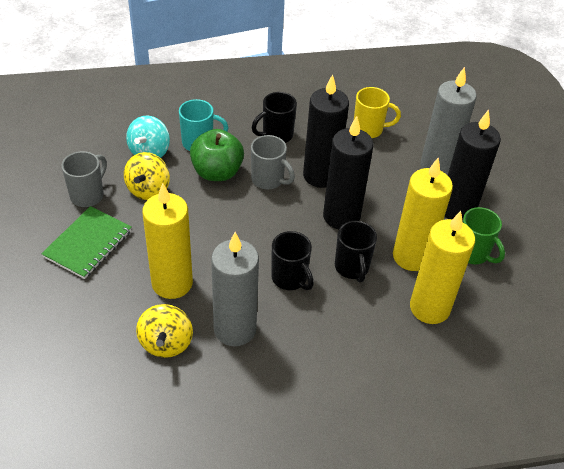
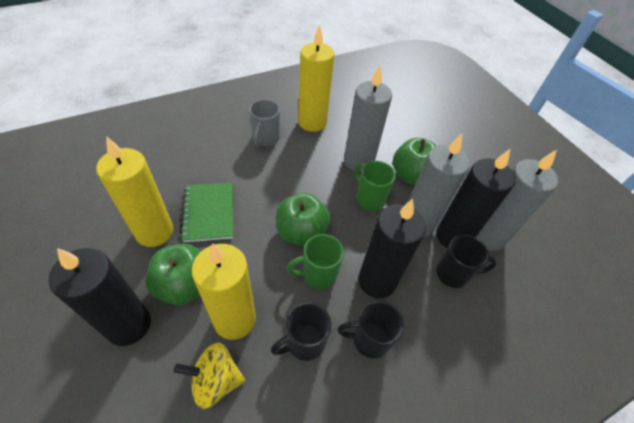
green apple: 1 -> 3
green mug: 1 -> 2
grey candle: 2 -> 3
grey mug: 2 -> 1
turquoise mug: 1 -> 0
turquoise spinning top: 1 -> 0
yellow mug: 1 -> 0
yellow spinning top: 2 -> 1

